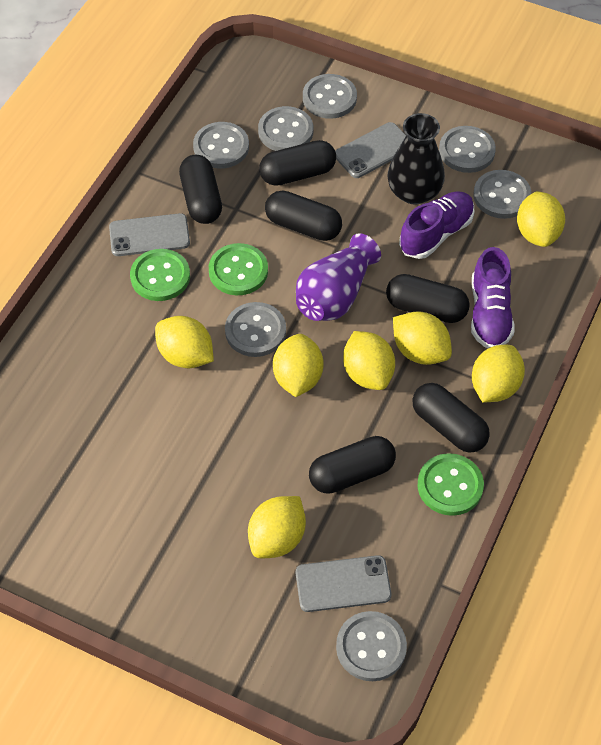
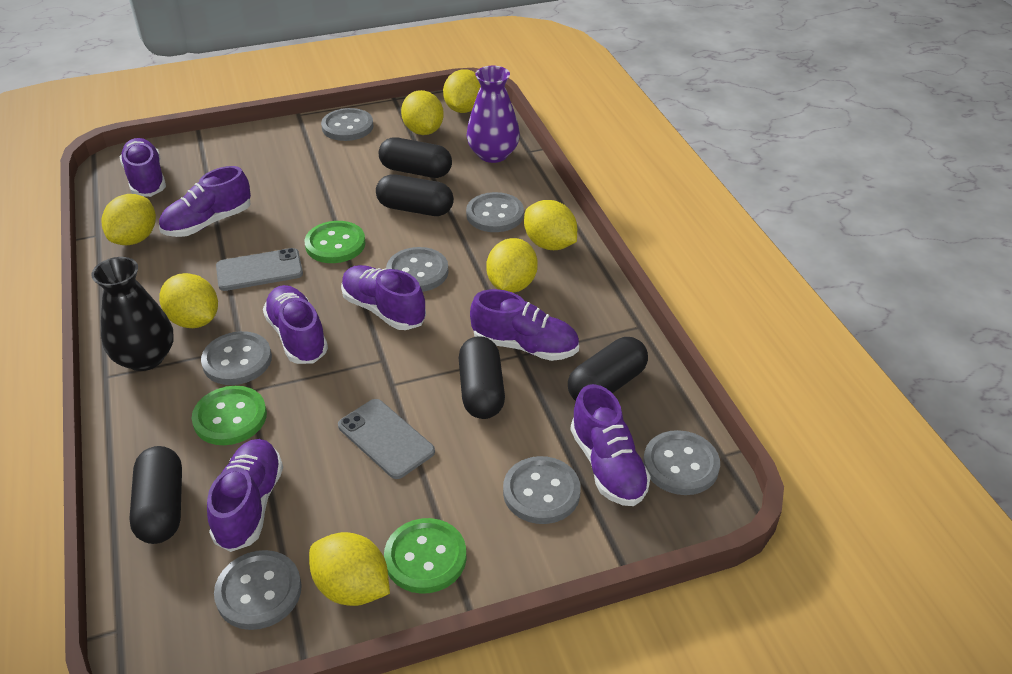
black capsule: 6 -> 5
grey phone: 3 -> 2
purple shoe: 2 -> 7

